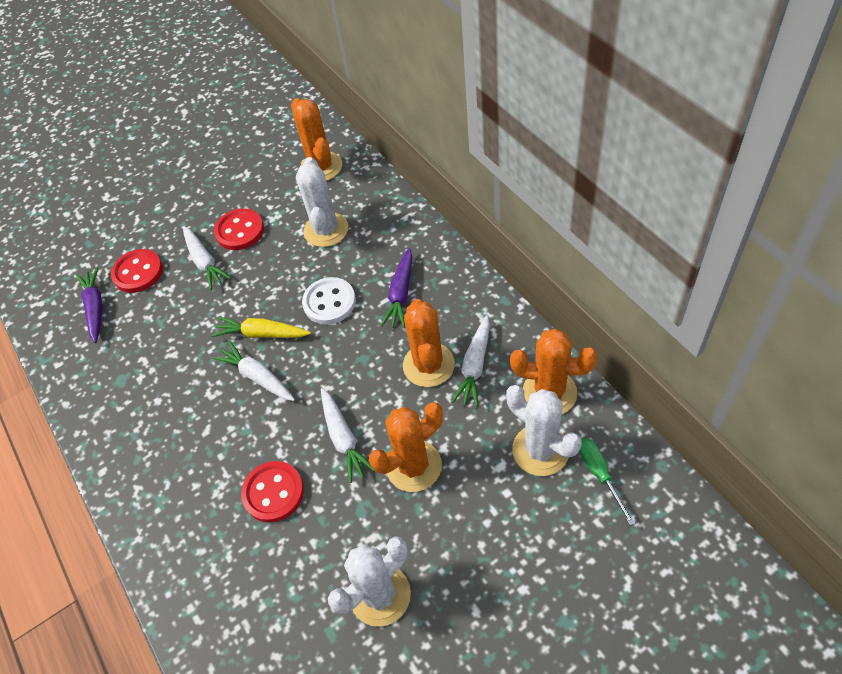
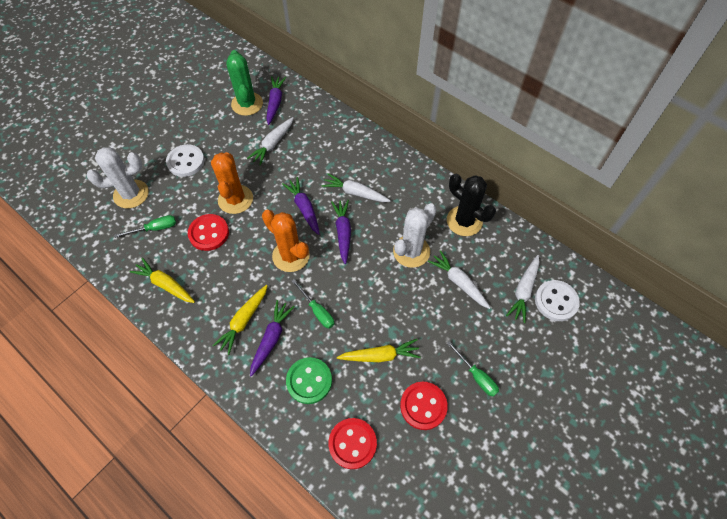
black cactus: 0 -> 1
green button: 0 -> 1
green cactus: 0 -> 1
green screwdriver: 1 -> 3
orange cactus: 4 -> 2
purple carrot: 2 -> 4
white button: 1 -> 2
white cactus: 3 -> 2
yellow carrot: 1 -> 3

